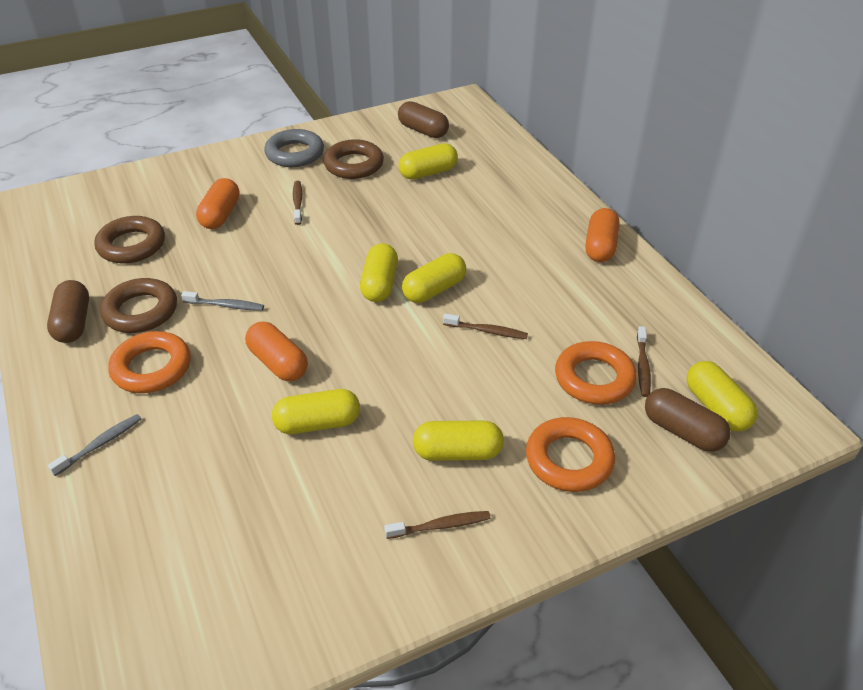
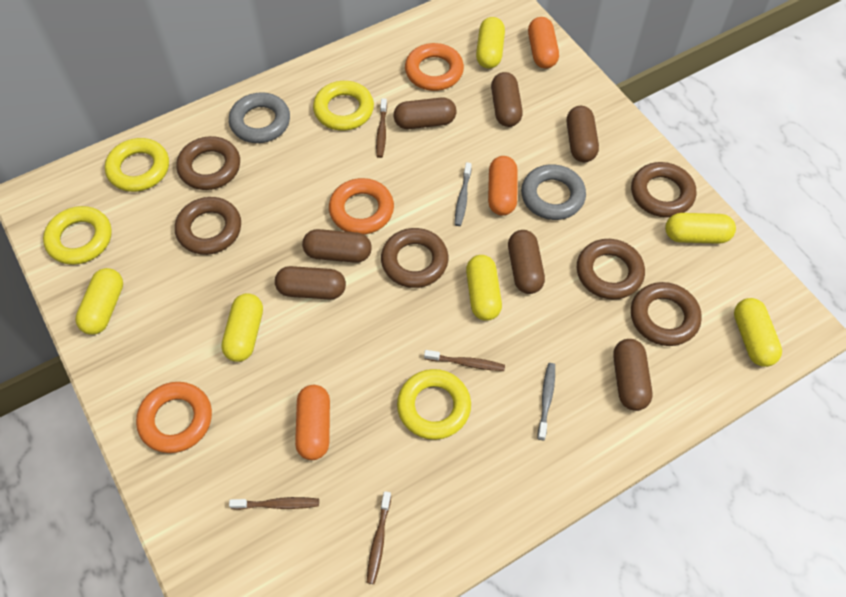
brown capsule: 3 -> 7
brown ring: 3 -> 6
grey ring: 1 -> 2
yellow ring: 0 -> 4

